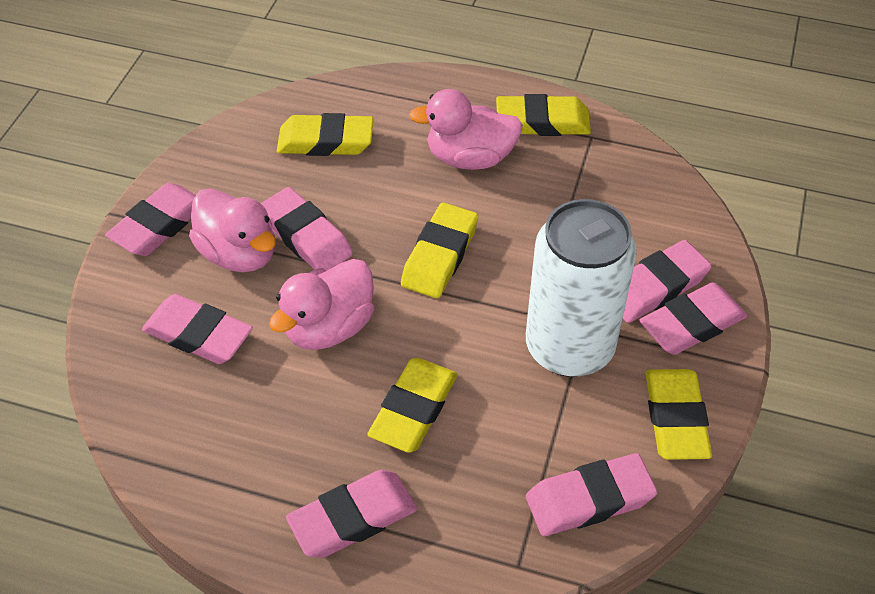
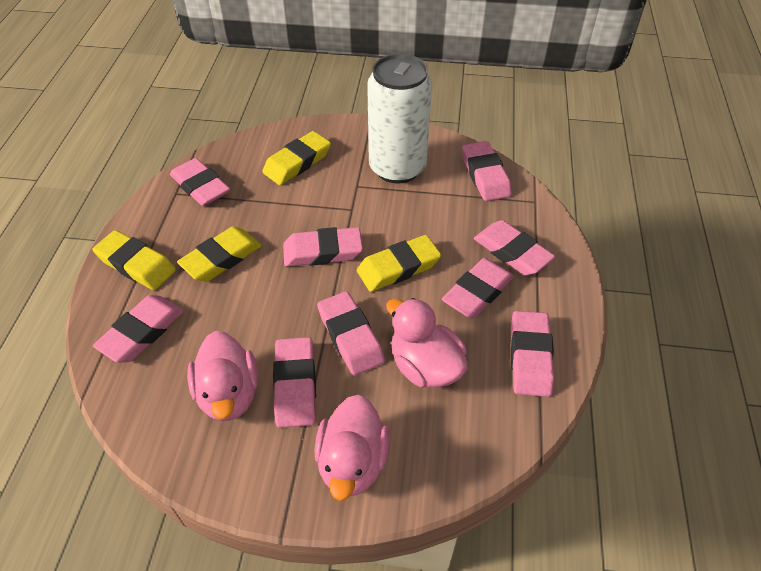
pink eraser: 7 -> 9
yellow eraser: 5 -> 4

